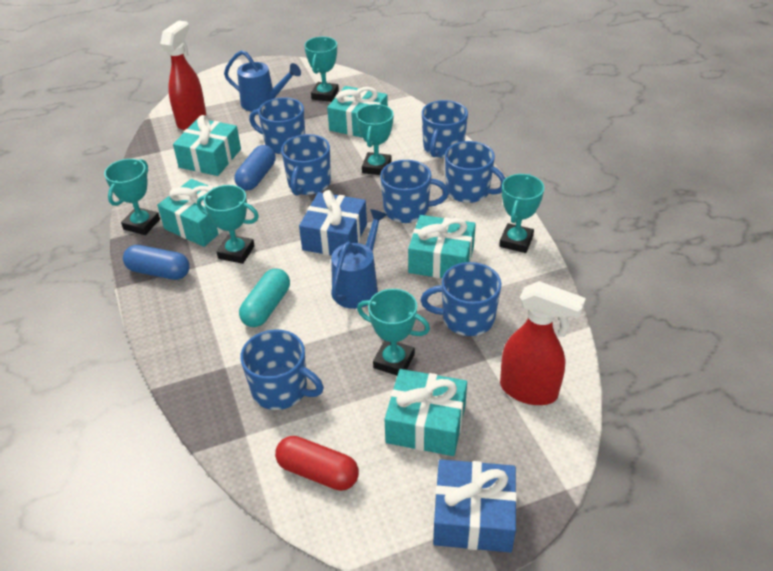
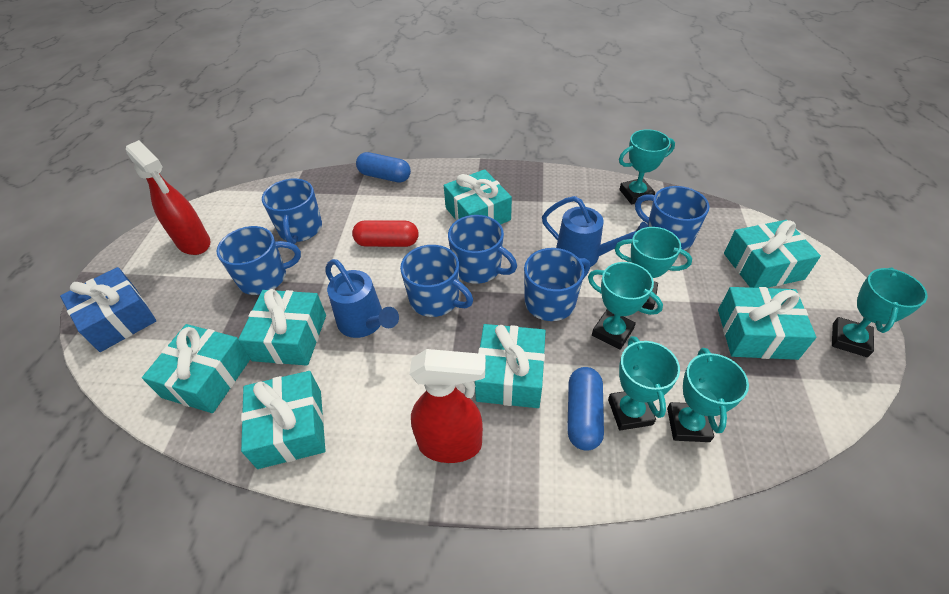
blue gift: 2 -> 1
blue mug: 7 -> 6
turquoise capsule: 1 -> 0
turquoise gift: 5 -> 7

